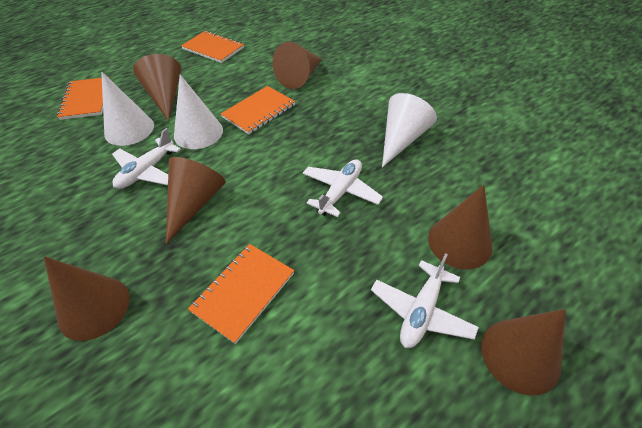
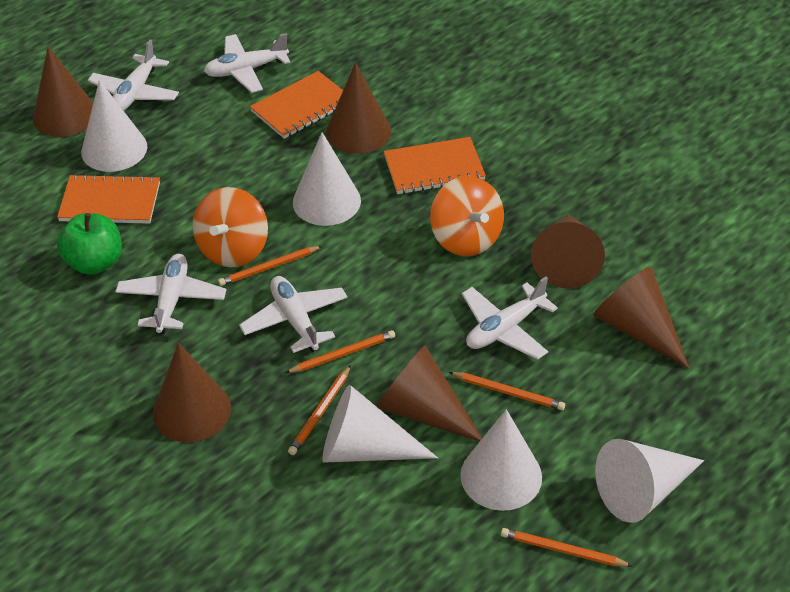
green apple: 0 -> 1
orange notebook: 4 -> 3
orange pencil: 0 -> 5
orange spinning top: 0 -> 2
white cone: 3 -> 5
white plane: 3 -> 5

